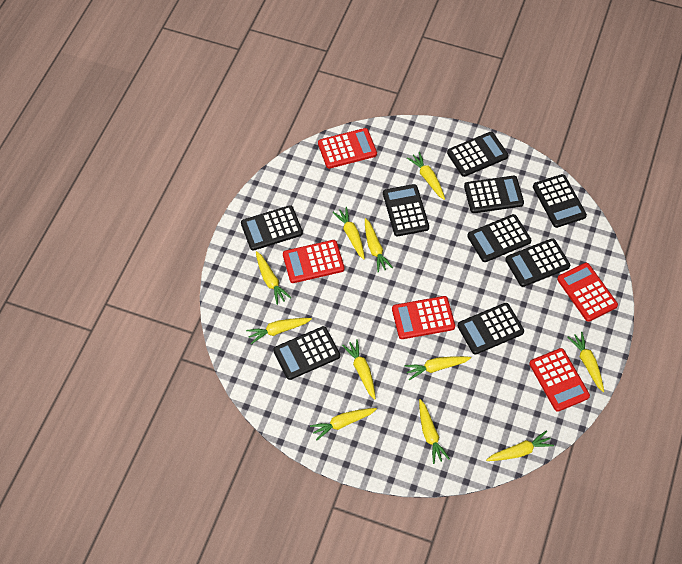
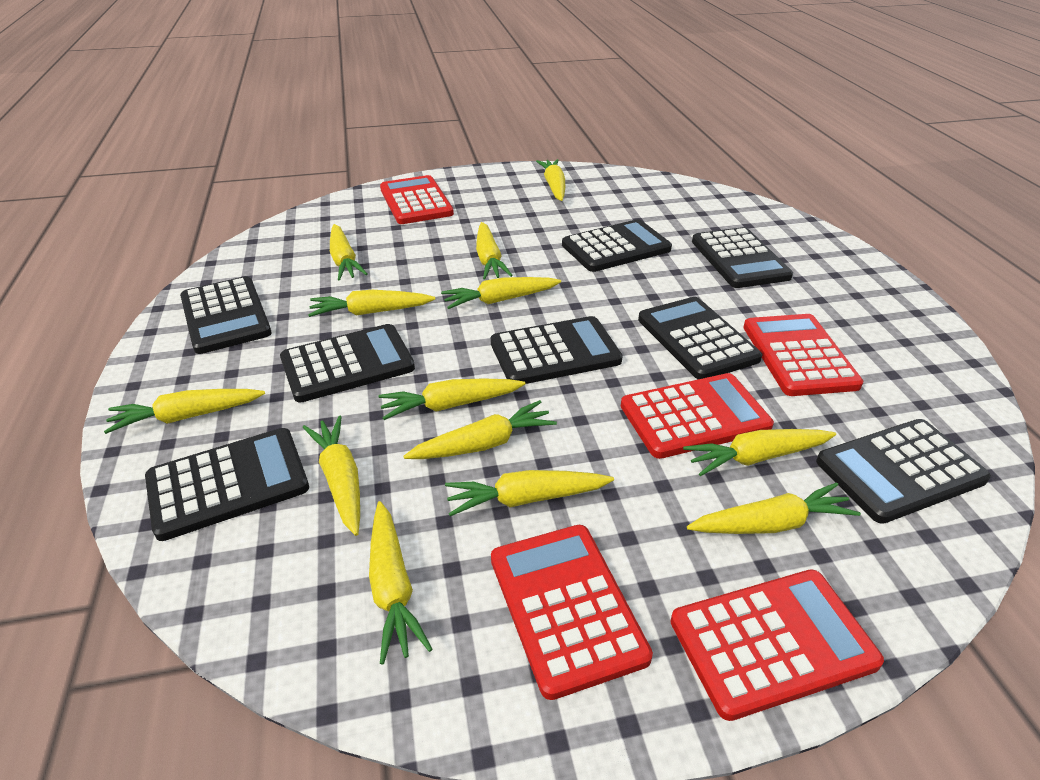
black calculator: 9 -> 8
yellow carrot: 11 -> 13

